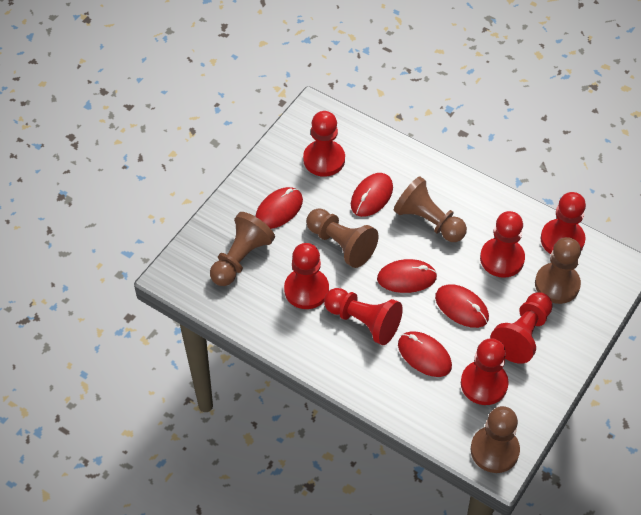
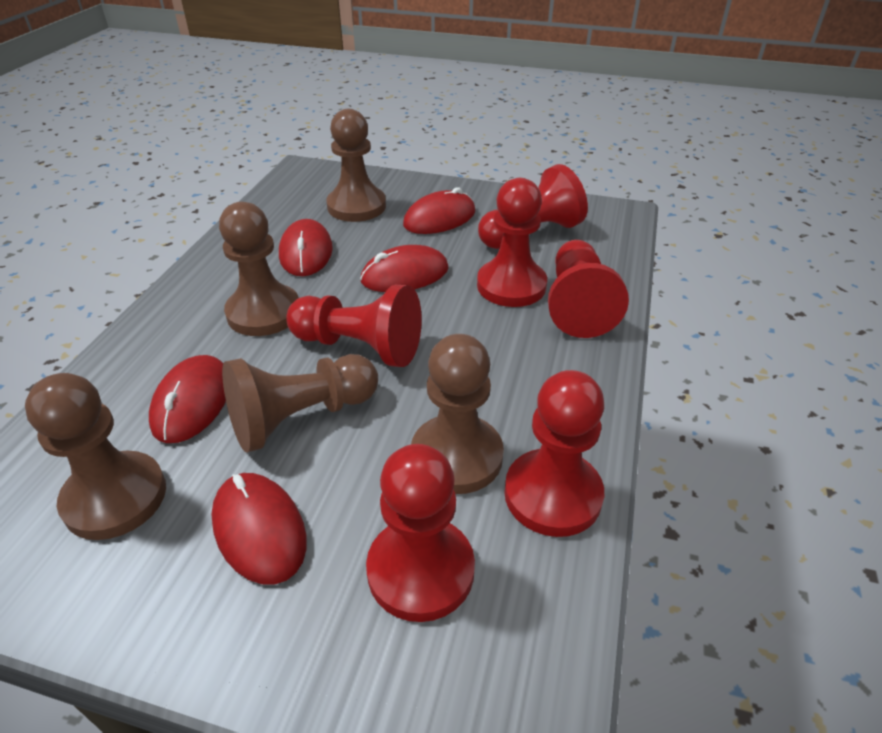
red pawn: 7 -> 6

